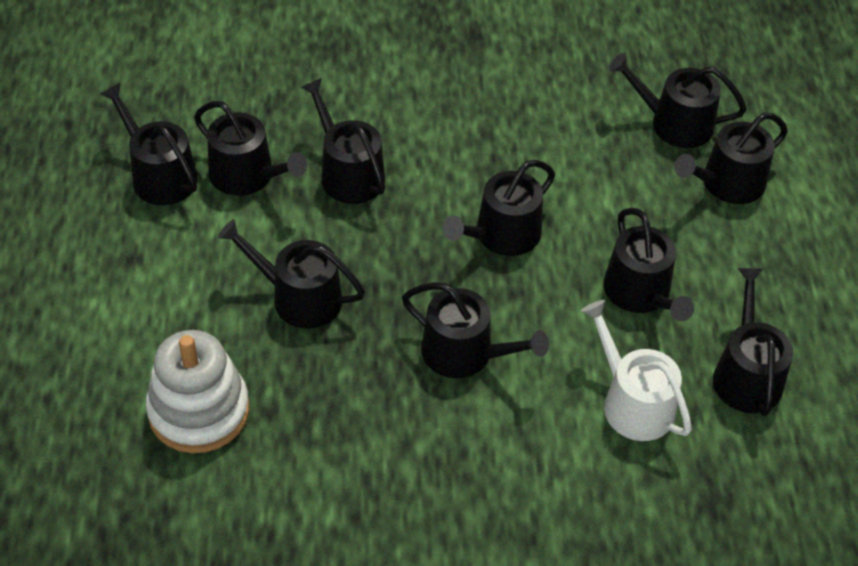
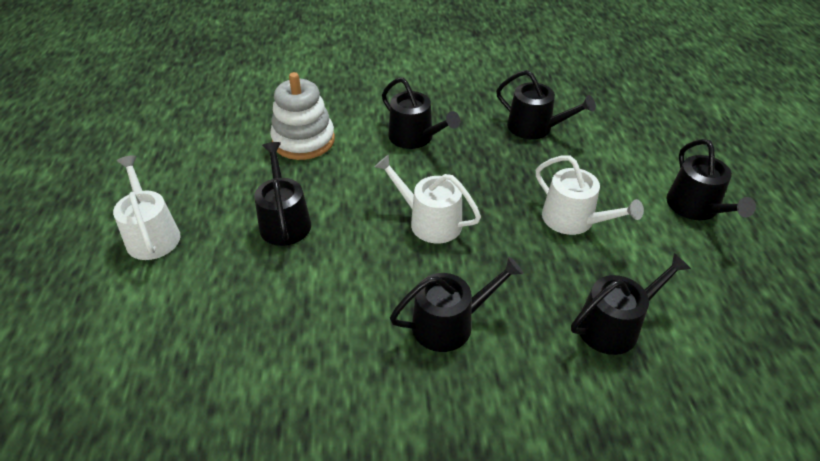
black watering can: 10 -> 6
white watering can: 1 -> 3

